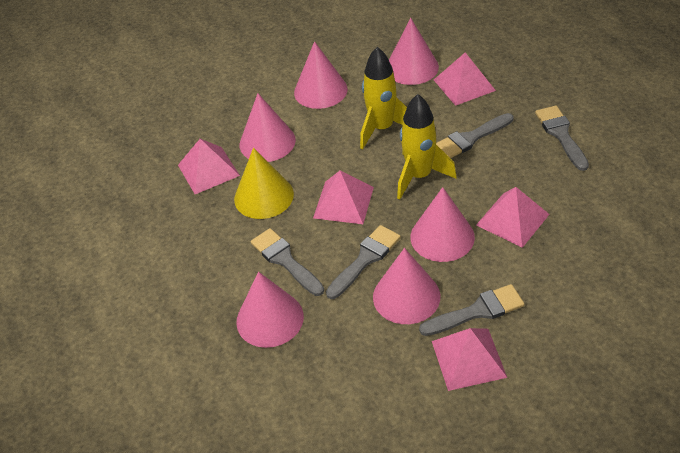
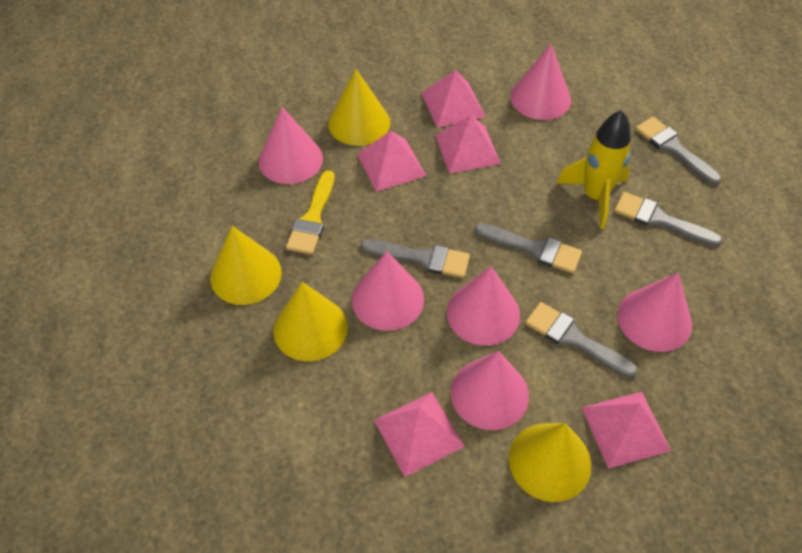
yellow brush: 0 -> 1
yellow cone: 1 -> 4
yellow rocket: 2 -> 1

